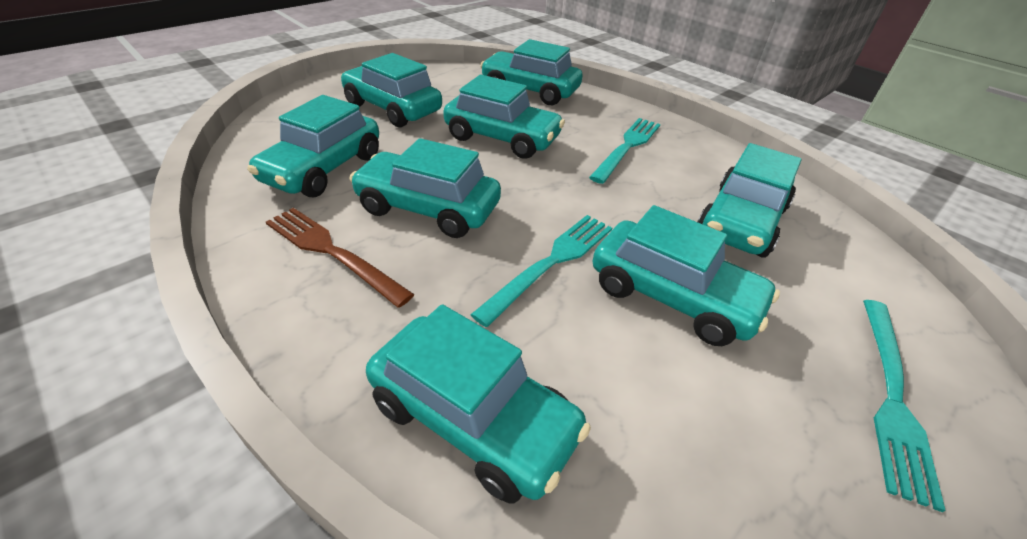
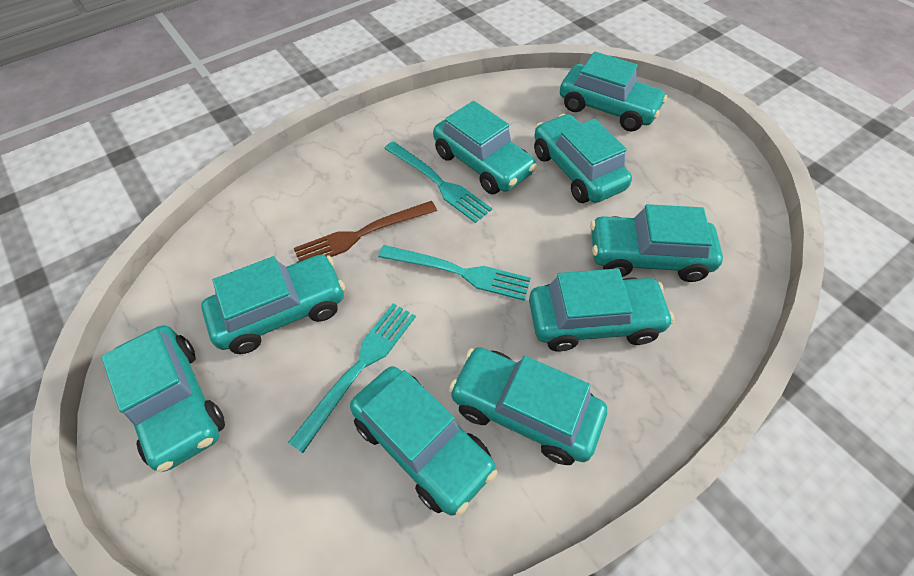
turquoise car: 8 -> 9

